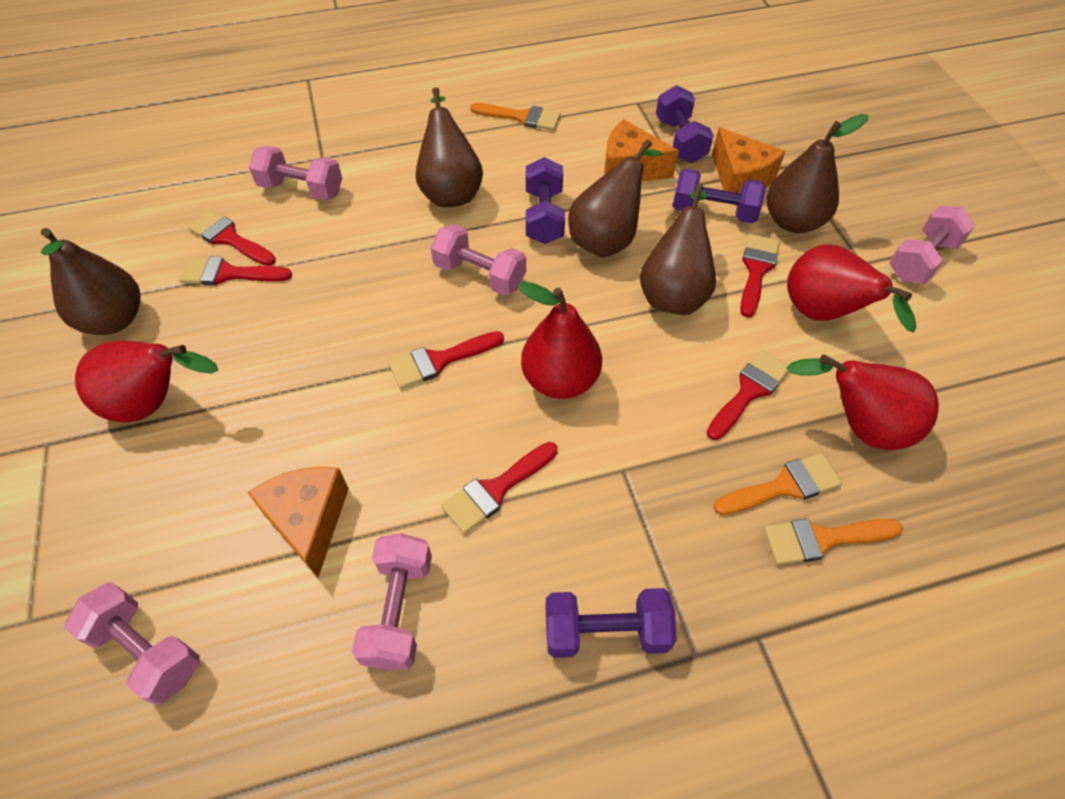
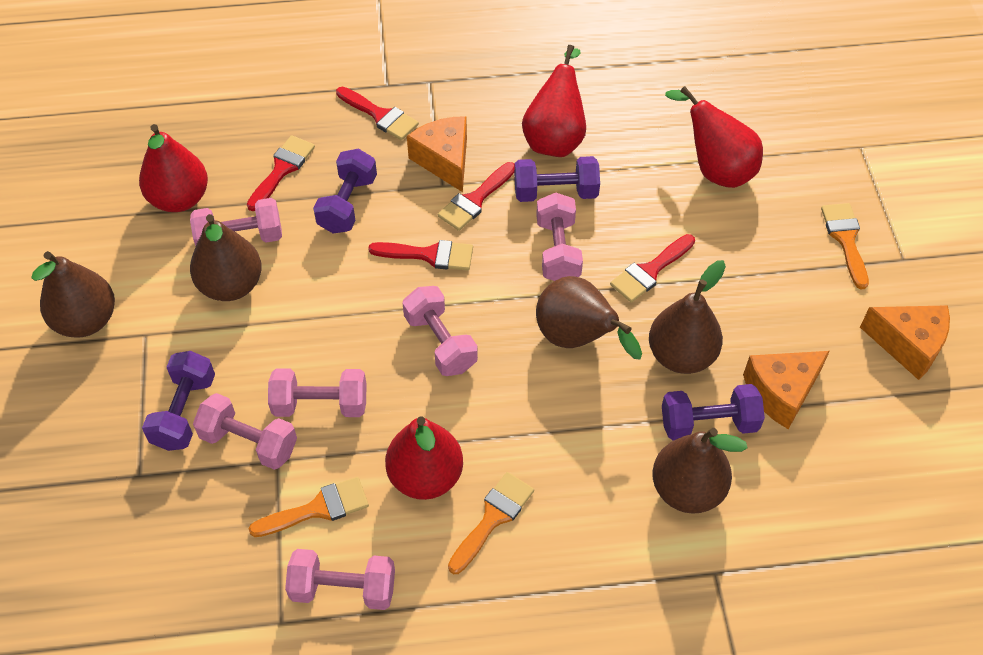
pink dumbbell: 5 -> 6
red brush: 6 -> 5

